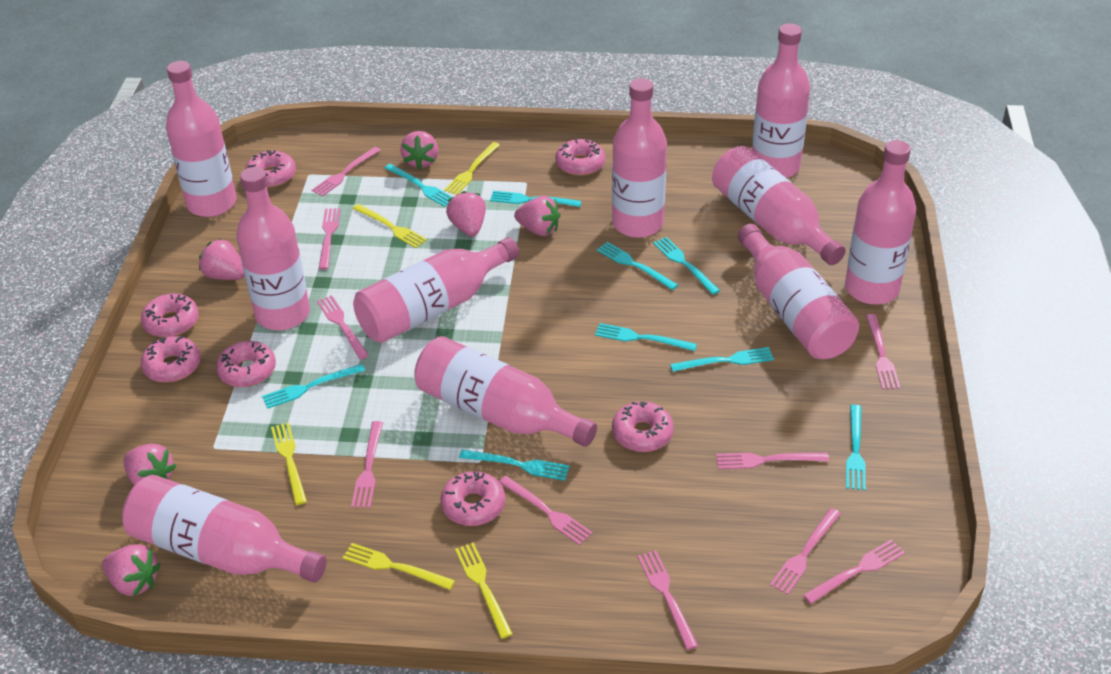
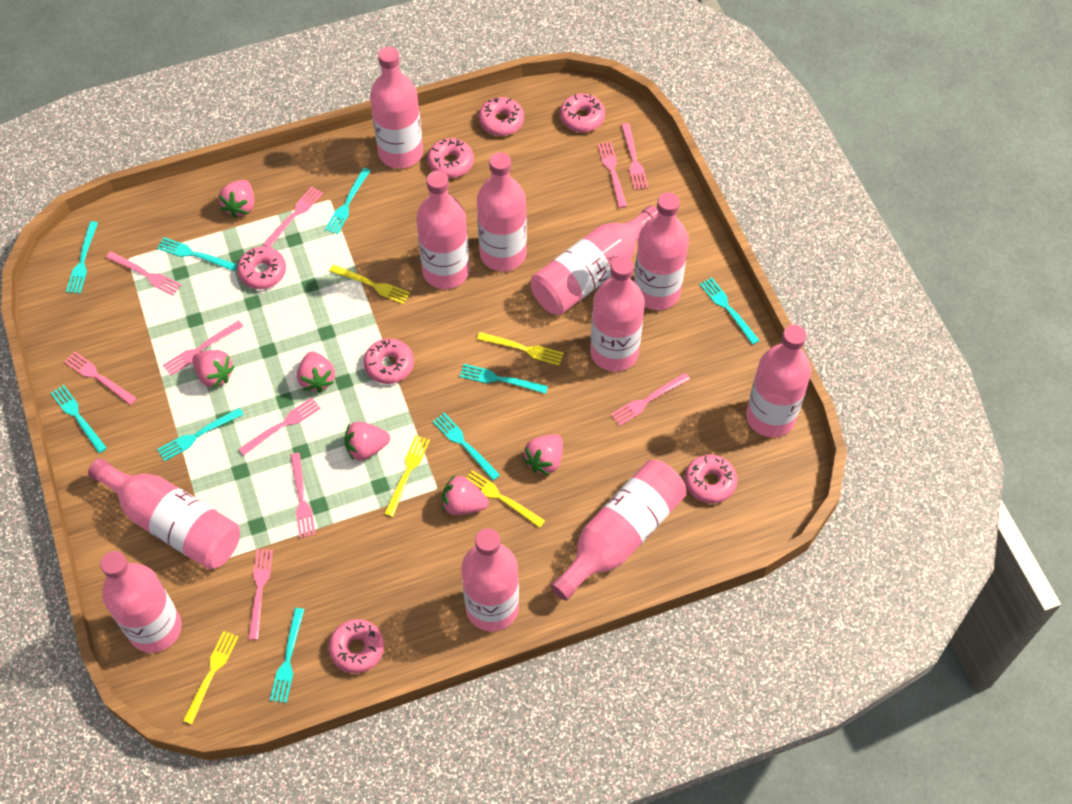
pink bottle: 10 -> 11

